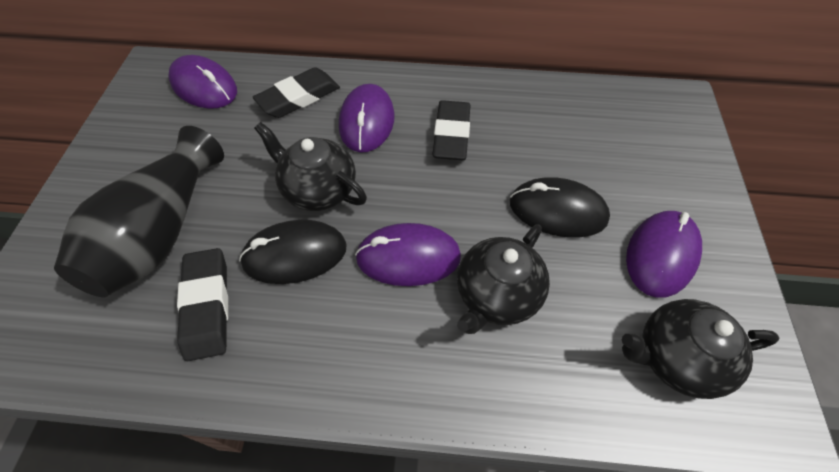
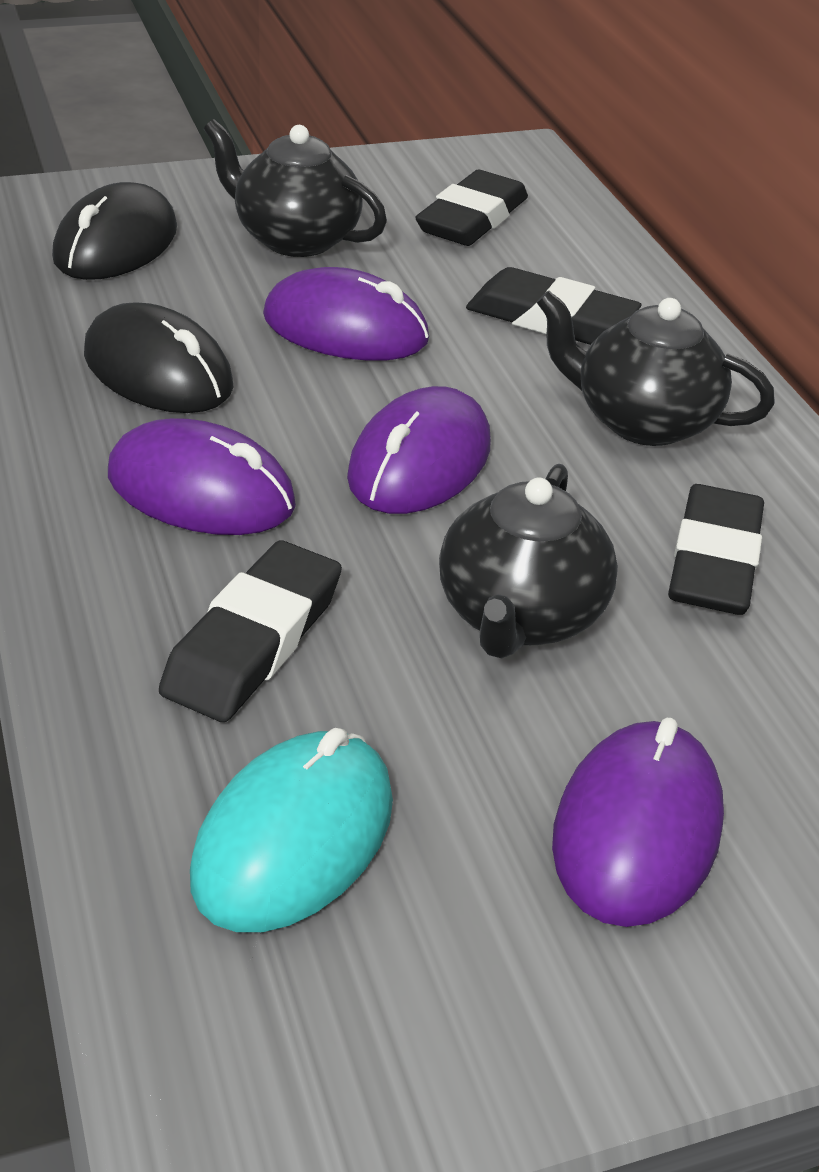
black eraser: 3 -> 4
black vase: 1 -> 0
turquoise mouse: 0 -> 1

